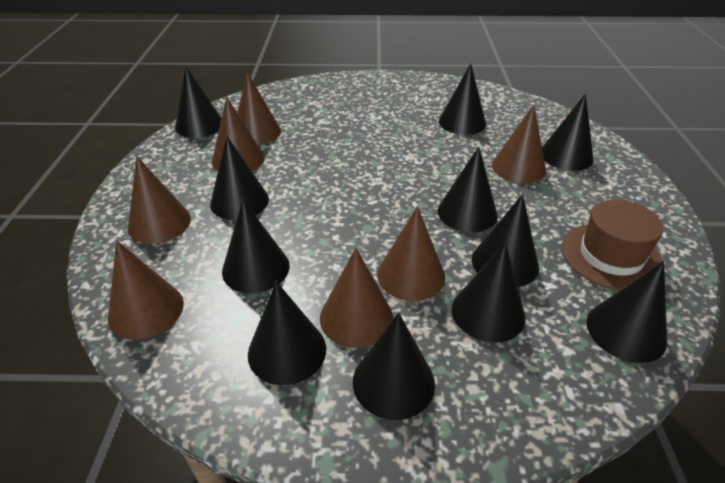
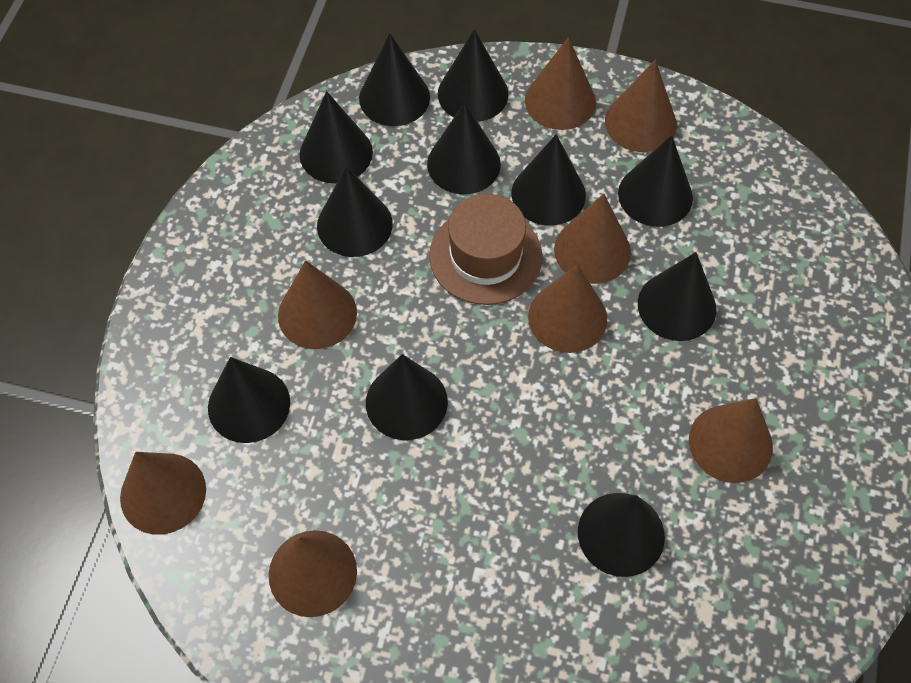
brown cone: 7 -> 8

